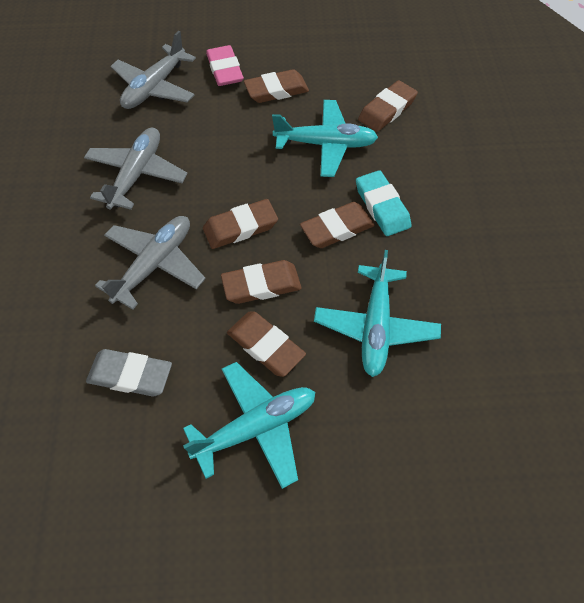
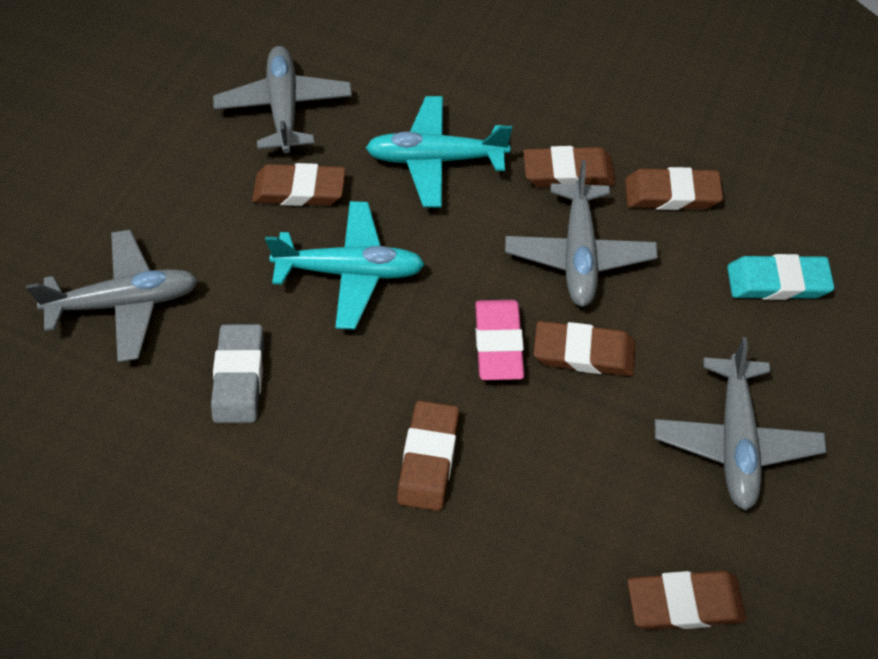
grey plane: 3 -> 4
turquoise plane: 3 -> 2

